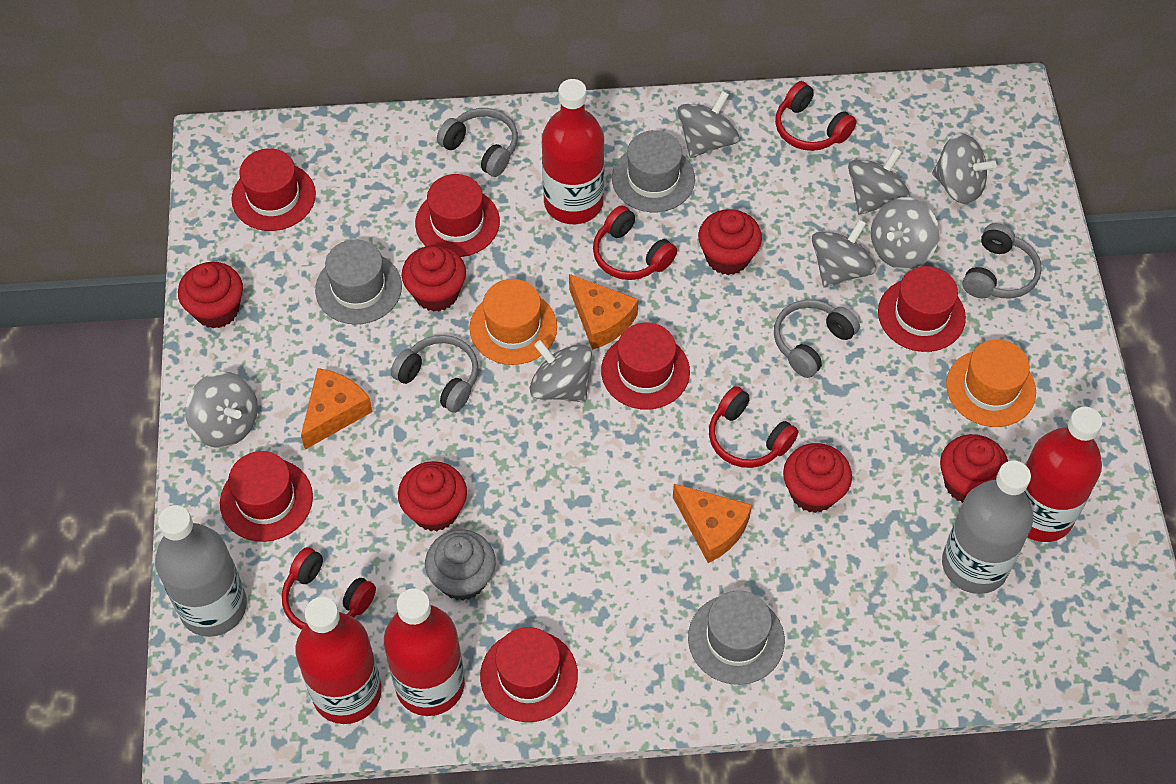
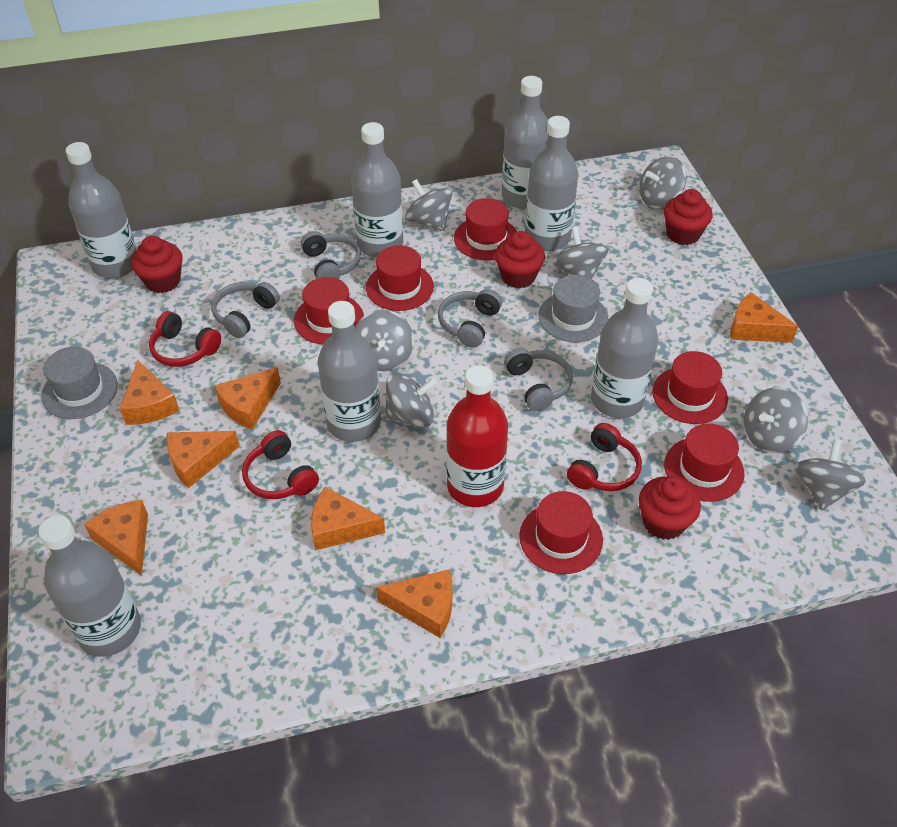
grey bottle: 2 -> 7
grey cupcake: 1 -> 0
grey hat: 3 -> 2
orange cheese: 3 -> 7
orange hat: 2 -> 0
red bottle: 4 -> 1
red cupcake: 6 -> 4
red headphones: 4 -> 3

